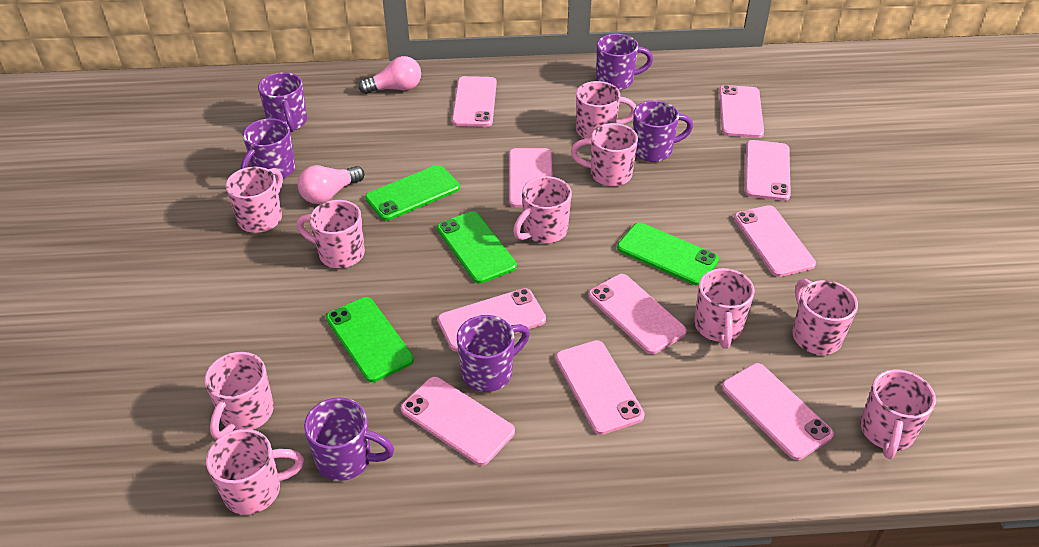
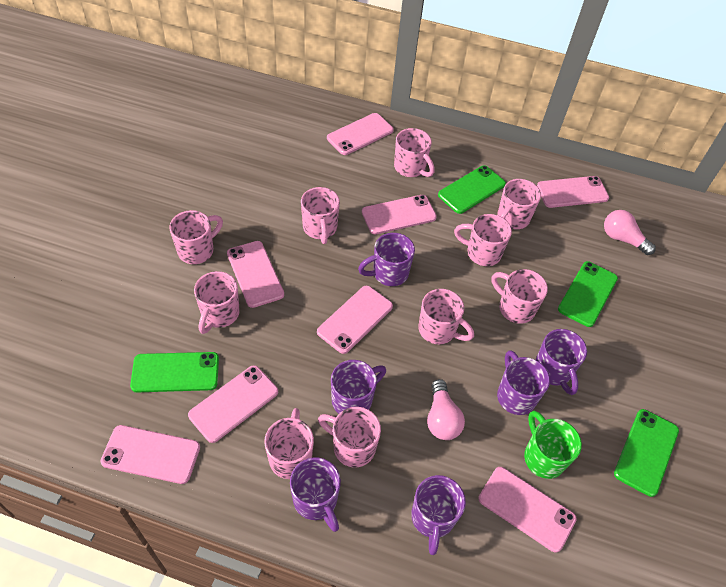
green mug: 0 -> 1
pink phone: 10 -> 8

